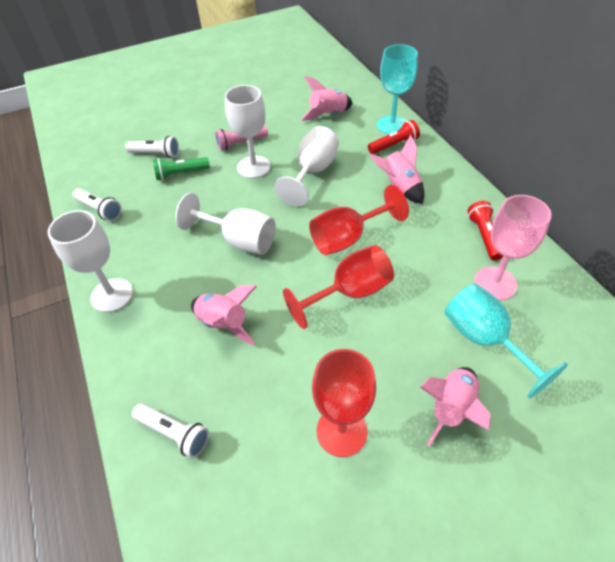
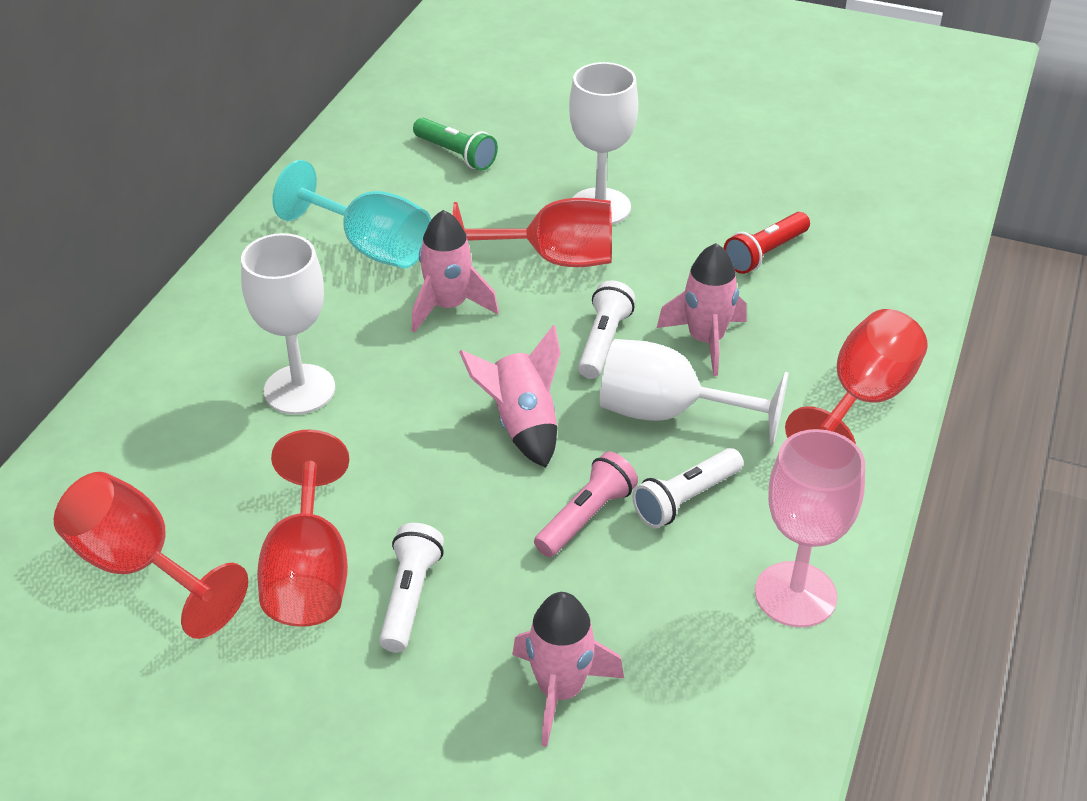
red flashlight: 2 -> 1
red goblet: 3 -> 4
turquoise goblet: 2 -> 1
white goblet: 4 -> 3

